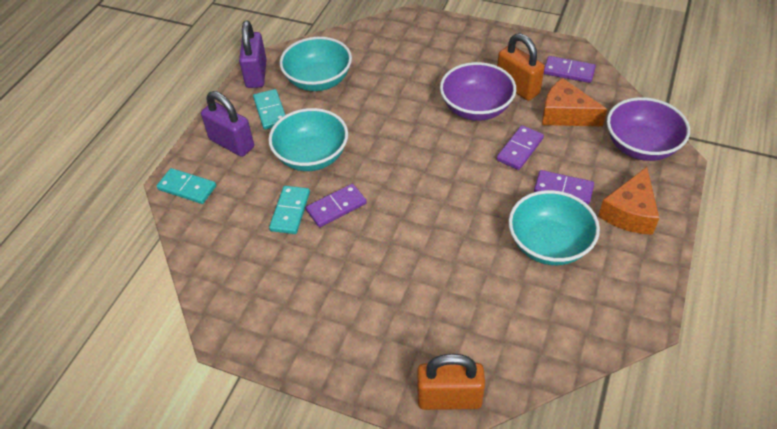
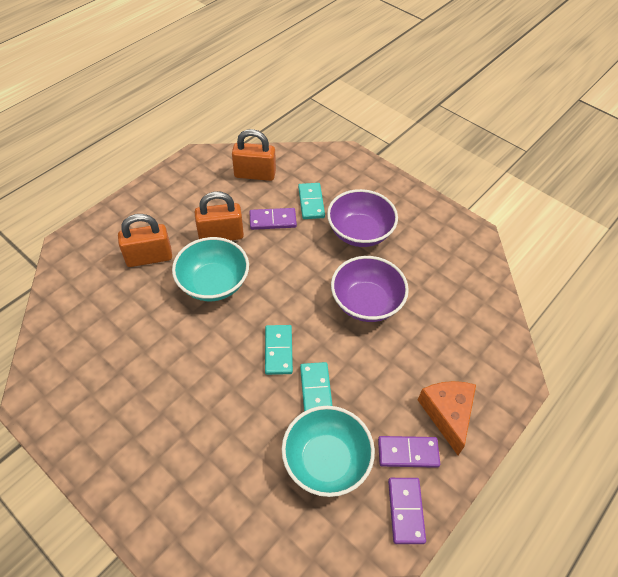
orange cheese: 2 -> 1
orange padlock: 2 -> 3
purple domino: 4 -> 3
purple padlock: 2 -> 0
turquoise bowl: 3 -> 2

